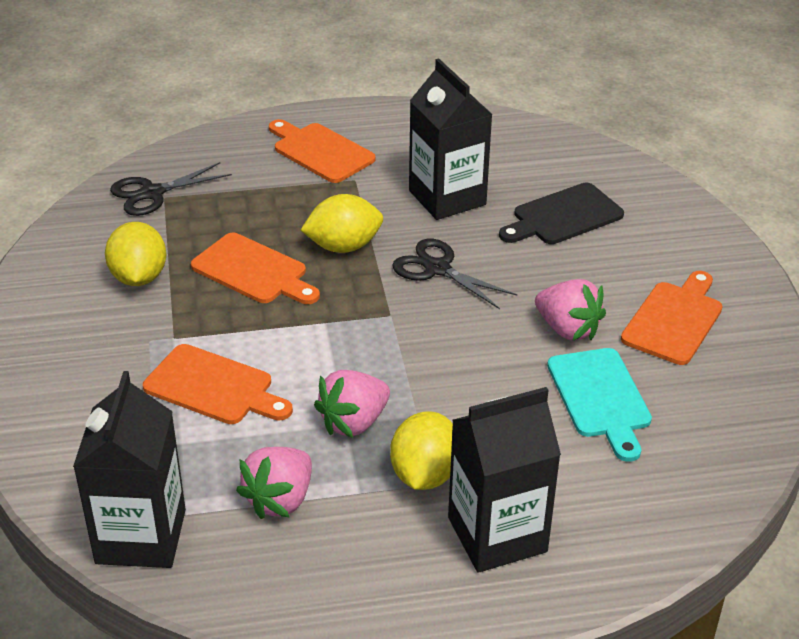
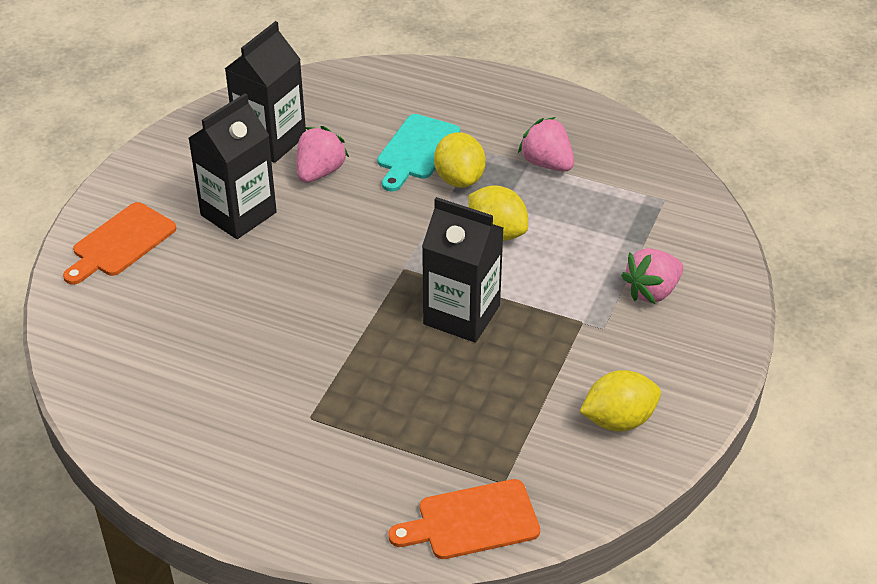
black cutting board: 1 -> 0
black scissors: 2 -> 0
orange cutting board: 4 -> 2

